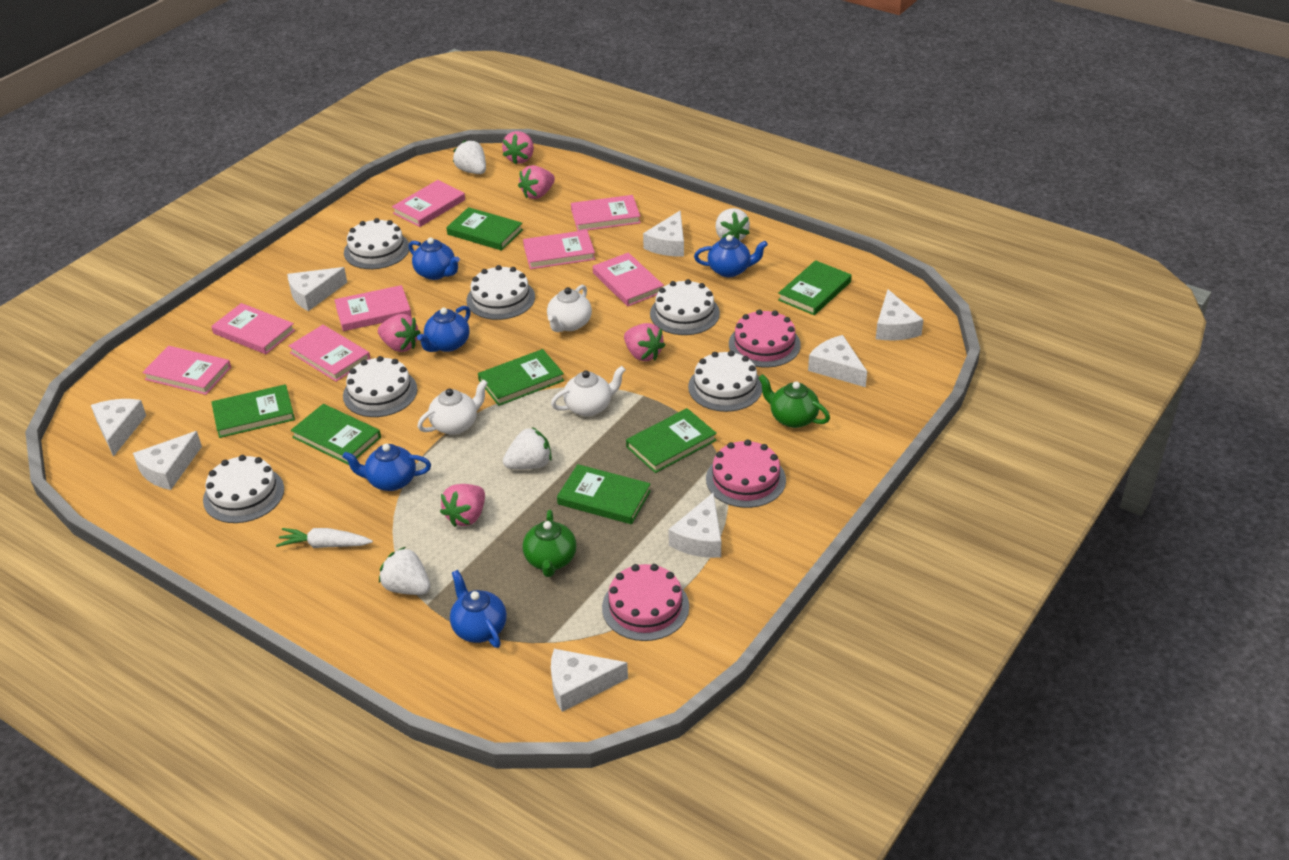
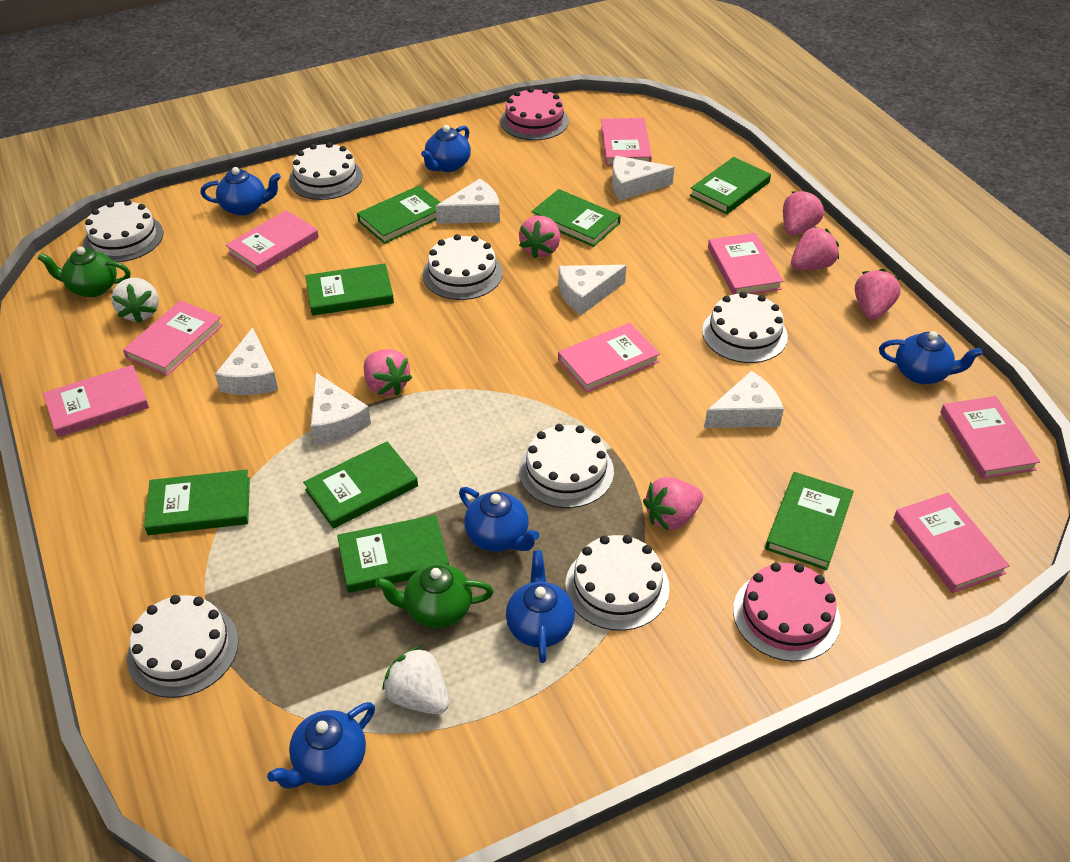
blue teapot: 5 -> 6
green book: 7 -> 8
pink cake: 3 -> 2
pink strawberry: 5 -> 6
white cake: 6 -> 7
white carrot: 1 -> 0
white cheese: 8 -> 6
white strawberry: 4 -> 2
white teapot: 3 -> 0

